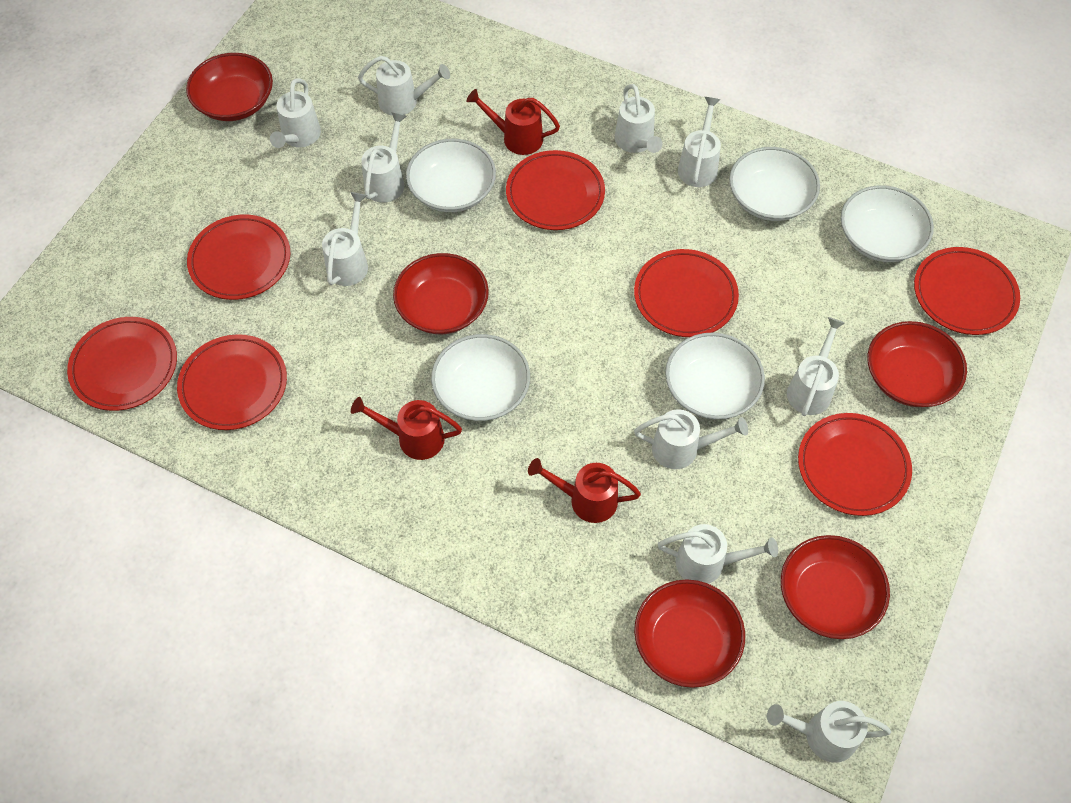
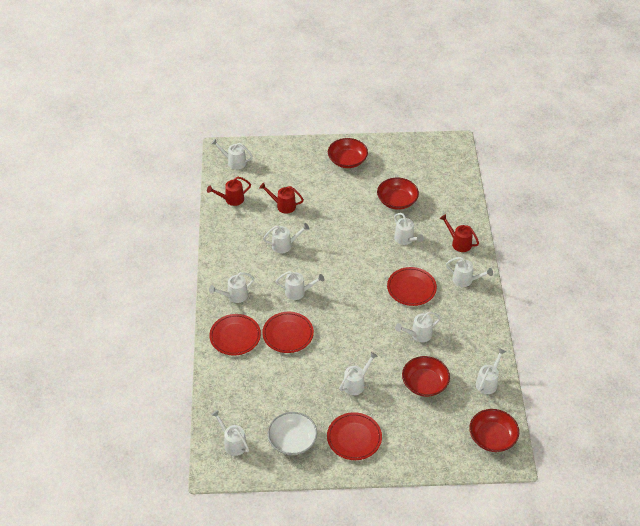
red bowl: 5 -> 4
red plate: 7 -> 4
white bowl: 5 -> 1

